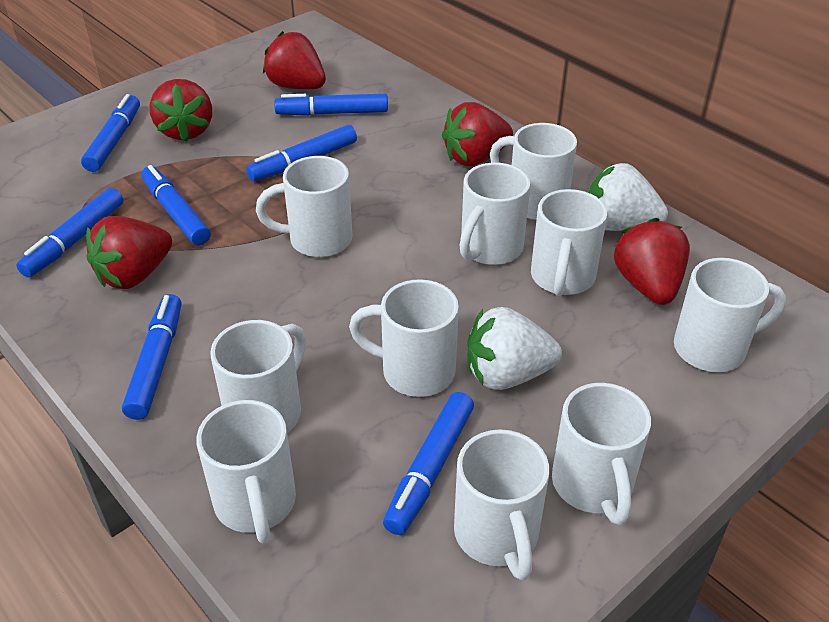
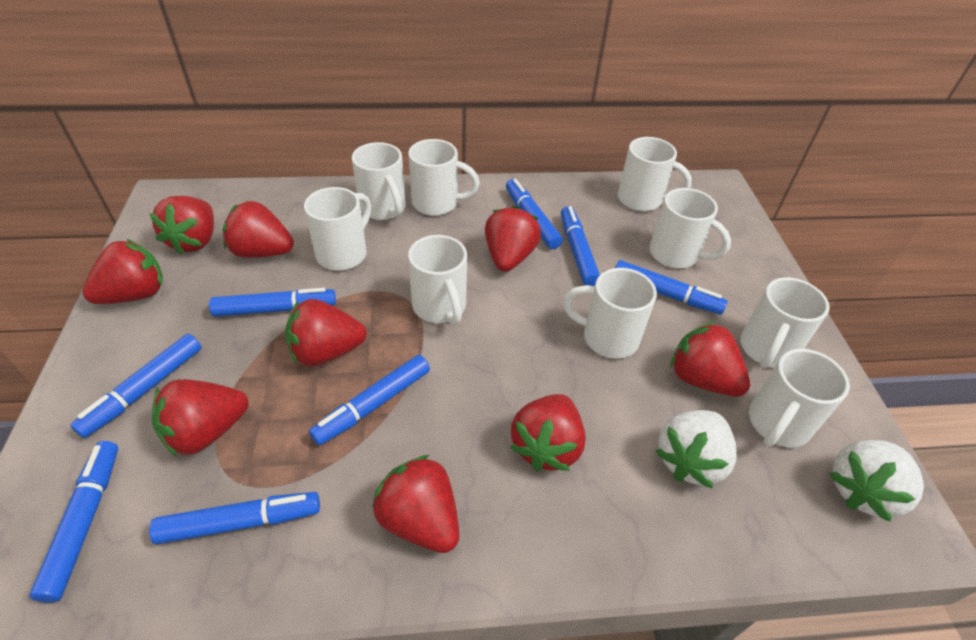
blue marker: 7 -> 8
red strawberry: 5 -> 9
white mug: 10 -> 9

